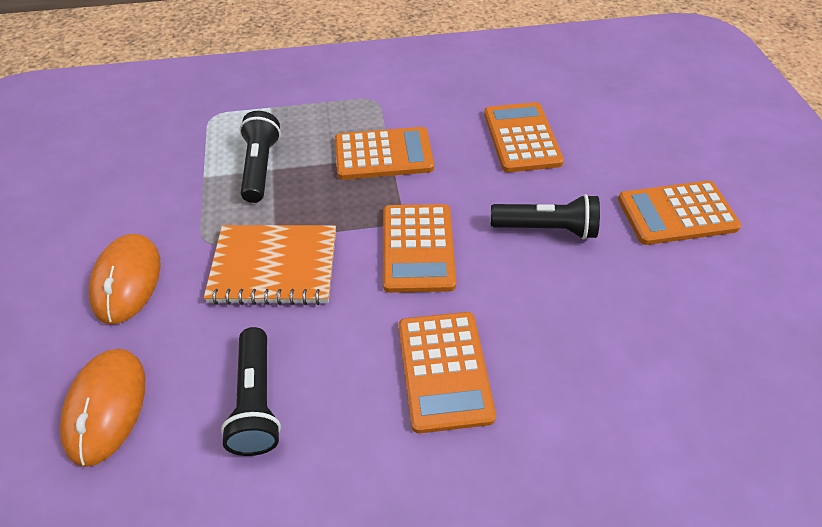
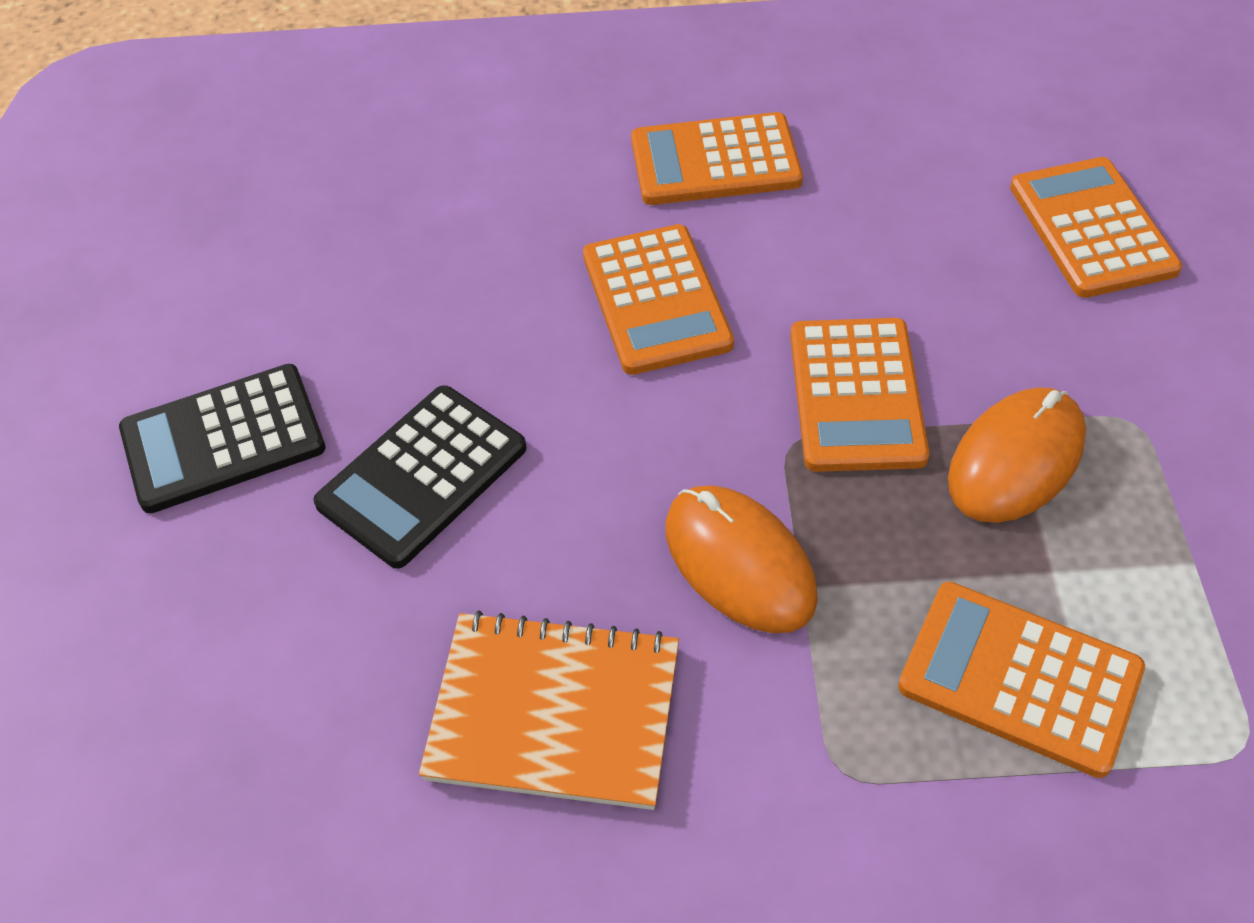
black calculator: 0 -> 2
black flashlight: 3 -> 0

